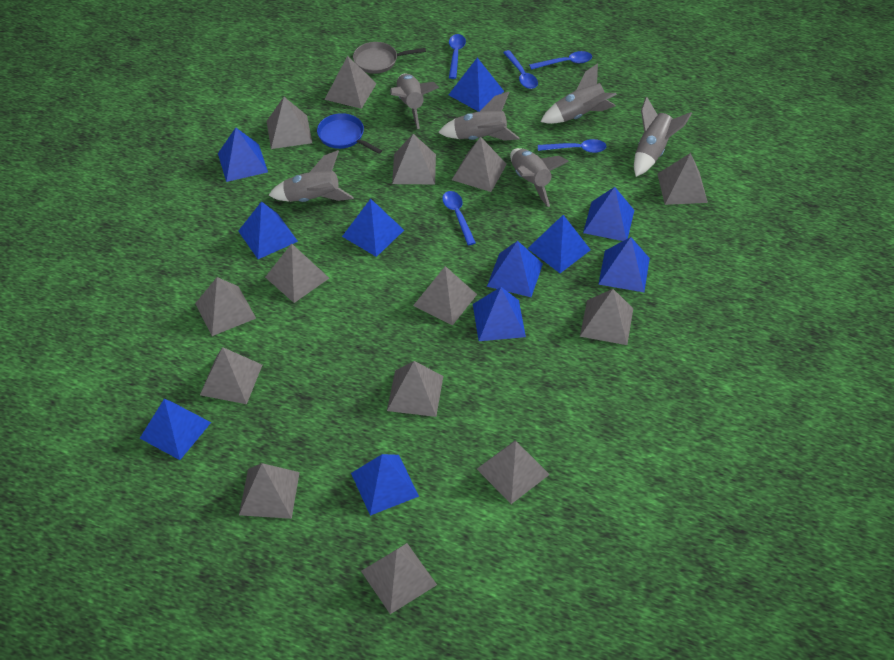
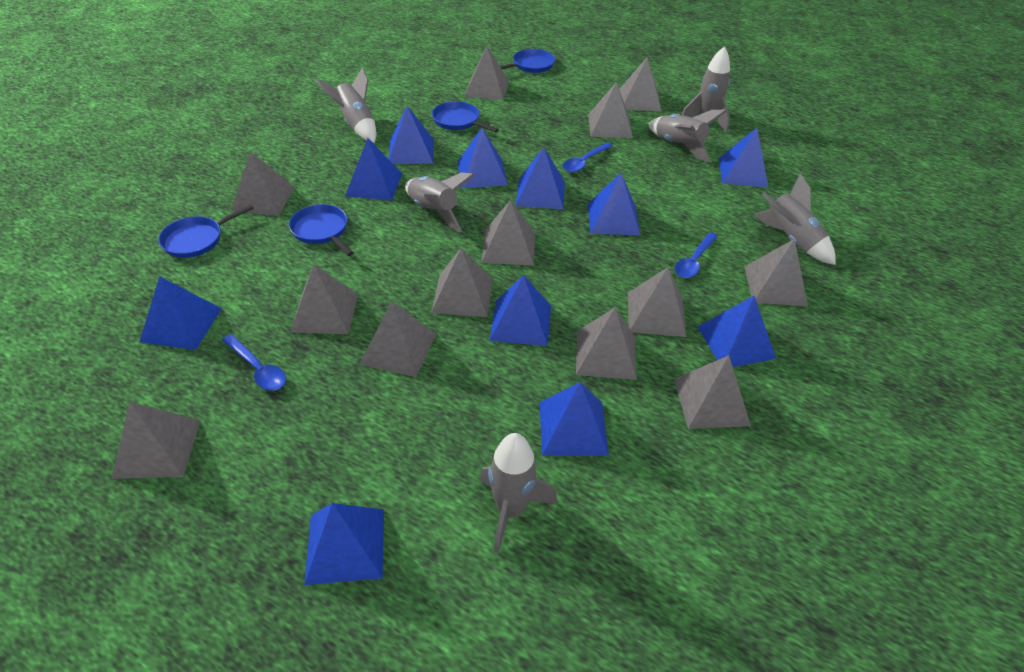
blue pan: 1 -> 4
blue spoon: 5 -> 3
grey pan: 1 -> 0
grey pyramid: 14 -> 13

